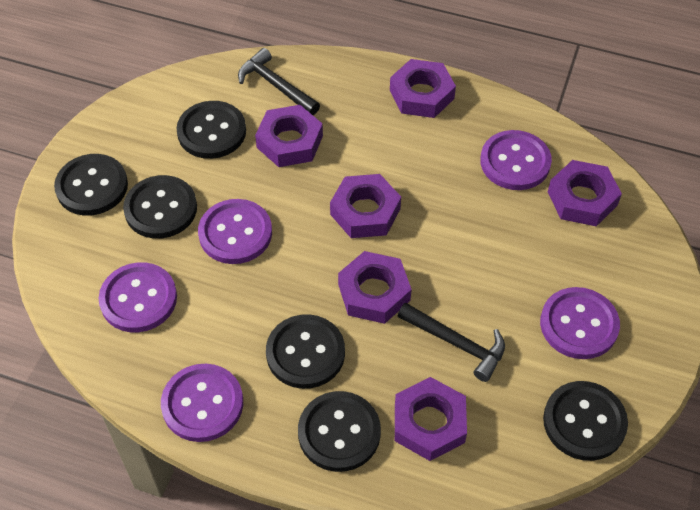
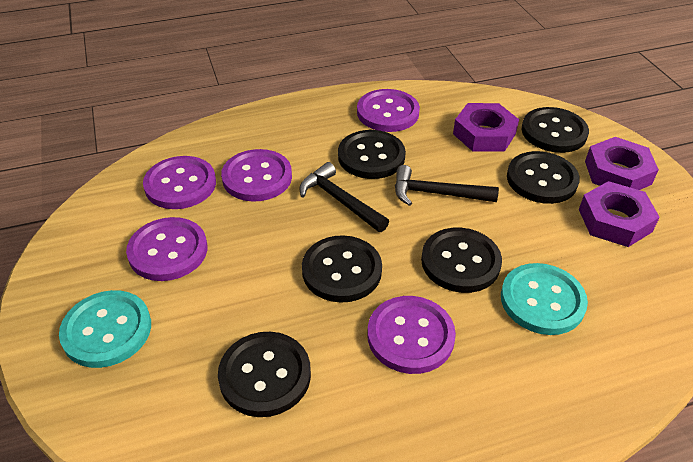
purple nut: 6 -> 3
turquoise button: 0 -> 2

